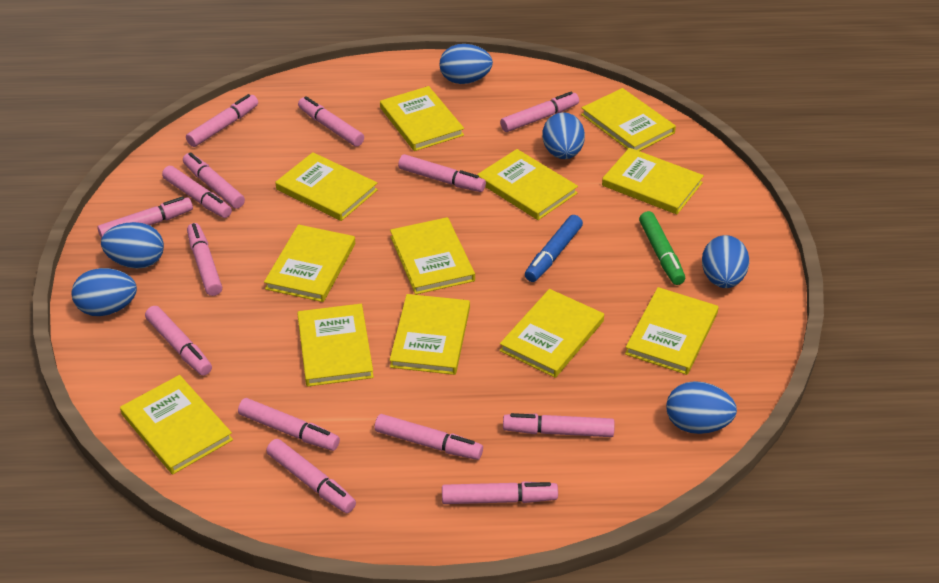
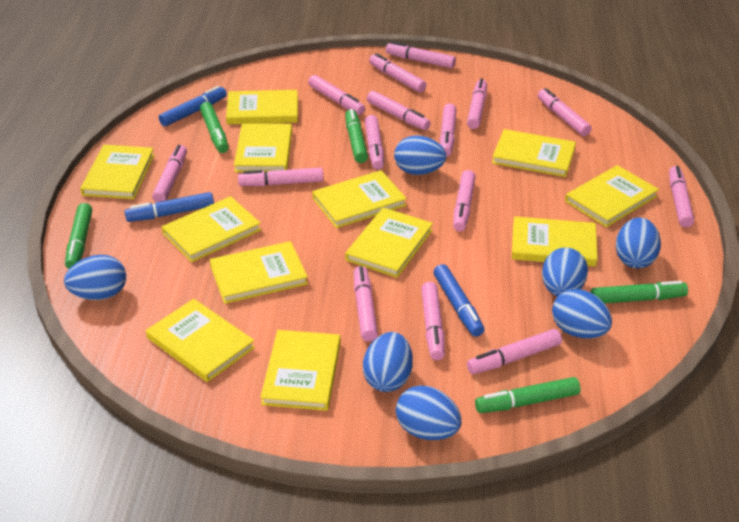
blue egg: 6 -> 7
blue marker: 1 -> 3
green marker: 1 -> 5
pink marker: 14 -> 15

